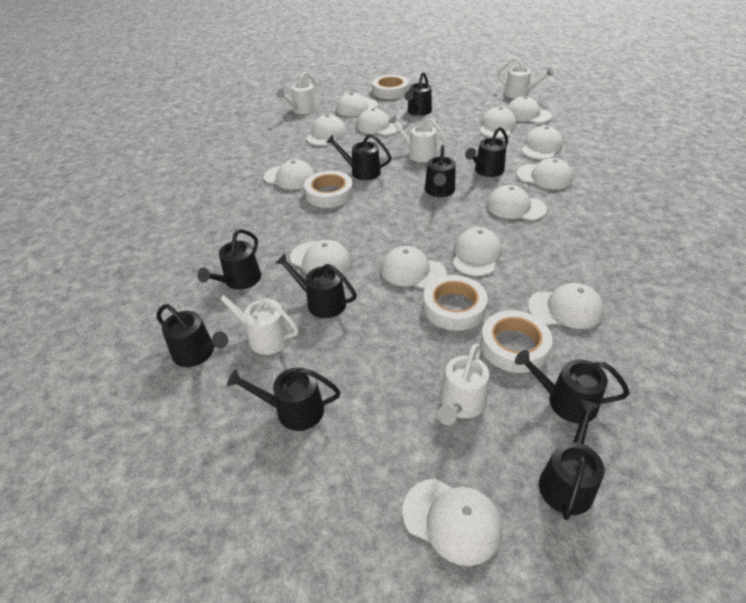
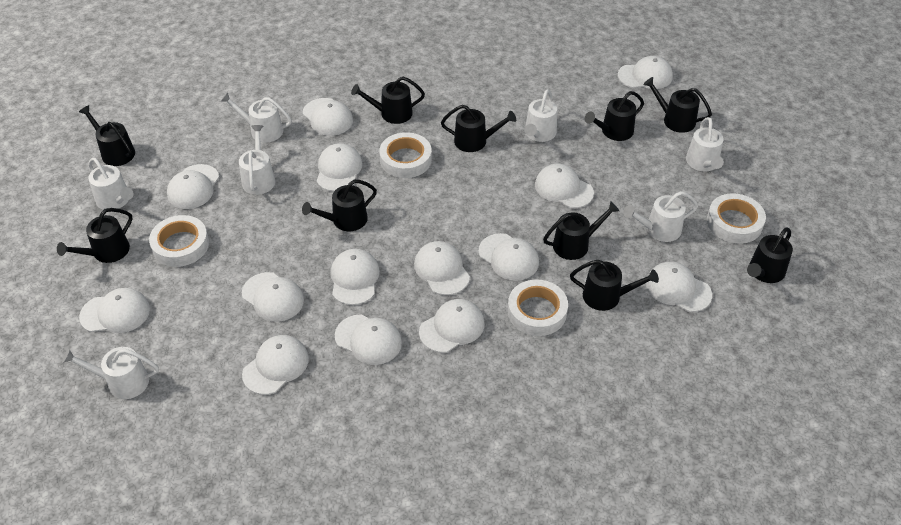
white watering can: 5 -> 7

